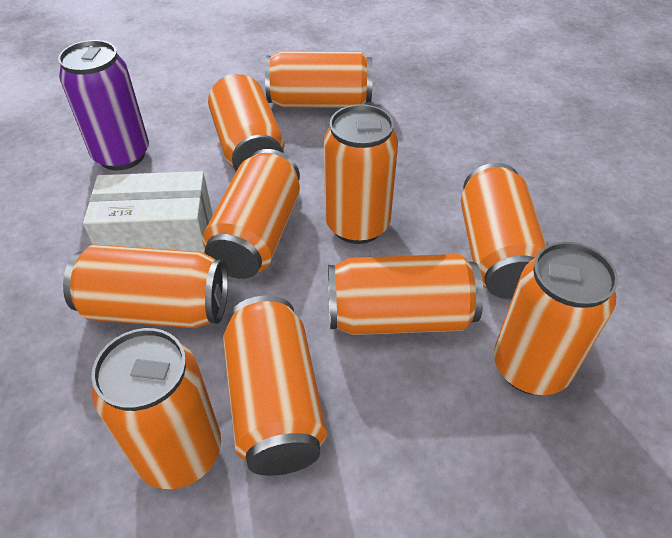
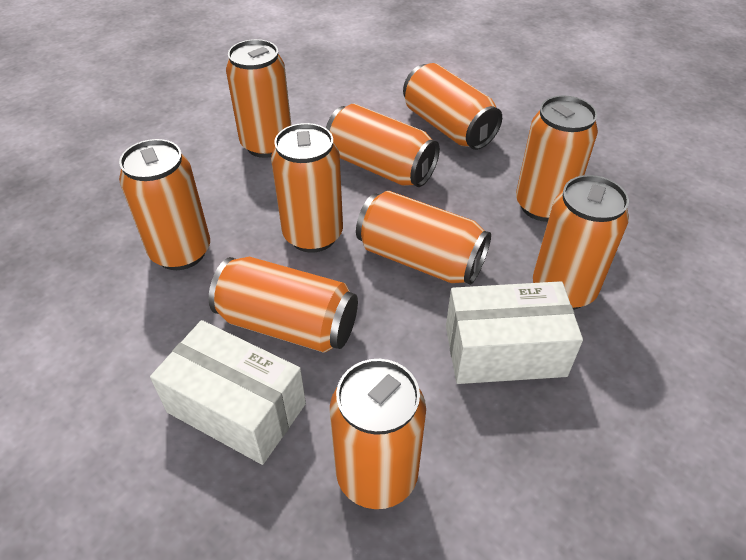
purple can: 1 -> 0
white box: 1 -> 2

